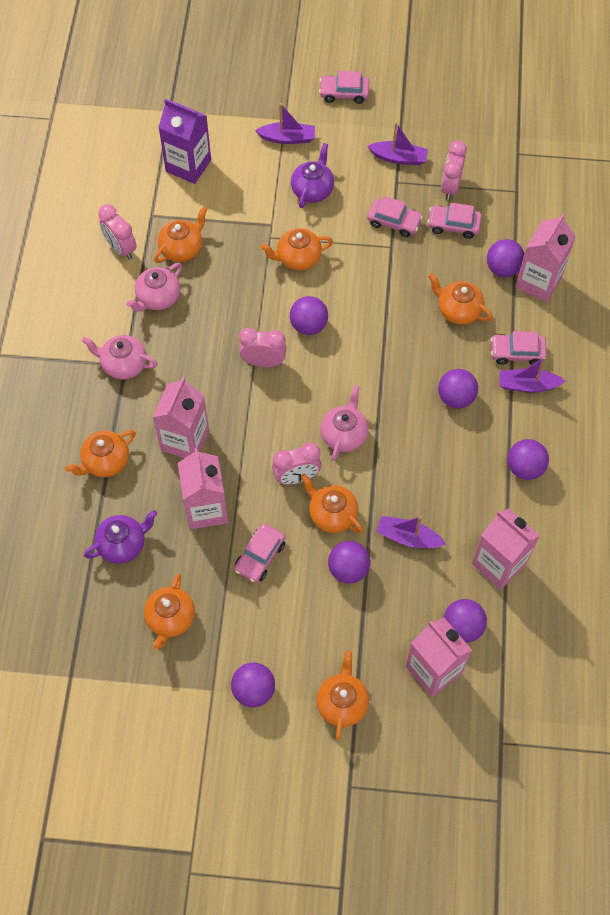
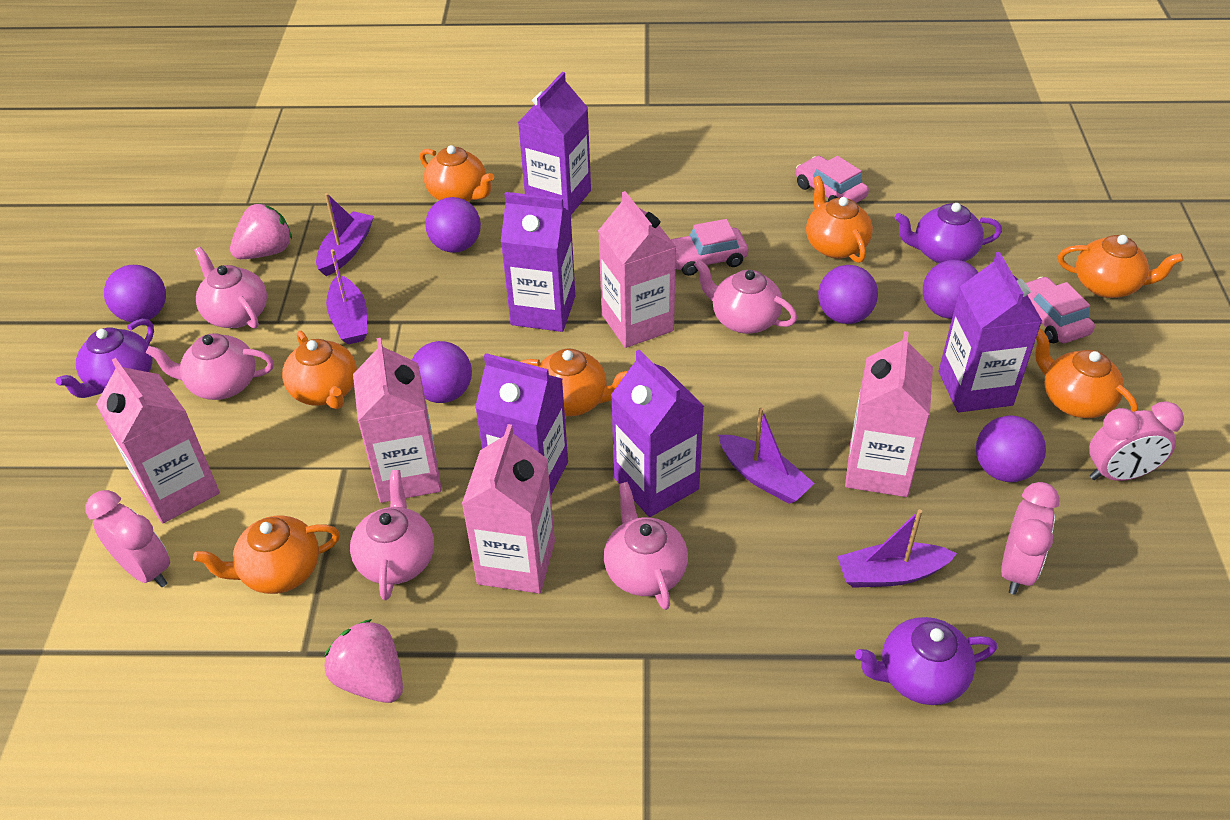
pink car: 5 -> 3
pink clock: 4 -> 3
pink strawberry: 0 -> 2
pink teapot: 3 -> 5
purple ball: 7 -> 6
purple carton: 1 -> 5
purple teapot: 2 -> 3

